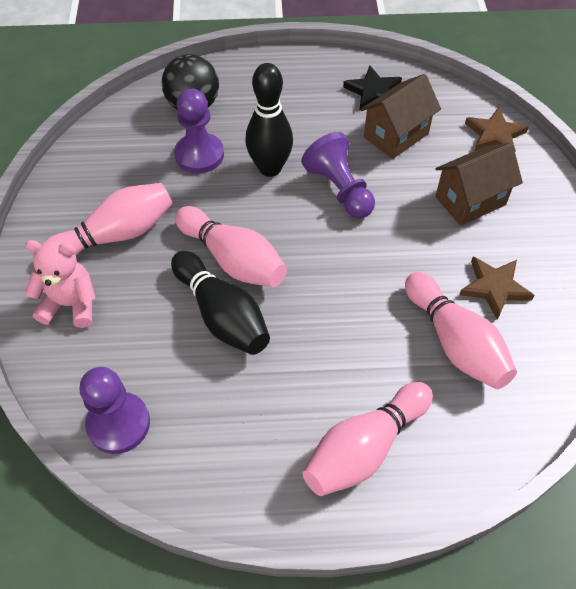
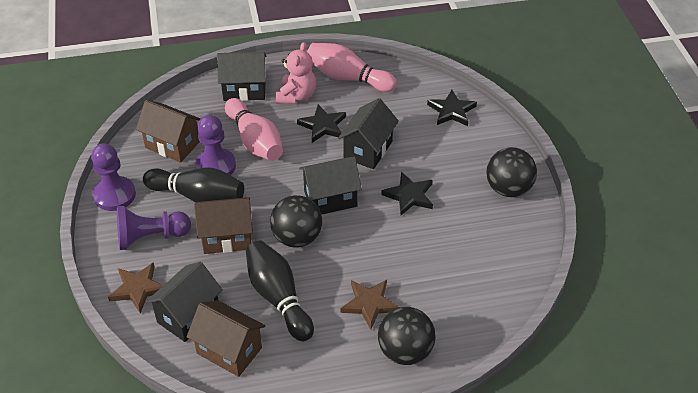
black ball: 1 -> 3
black house: 0 -> 4
black star: 1 -> 3
brown house: 2 -> 3
pink bowling pin: 4 -> 2

